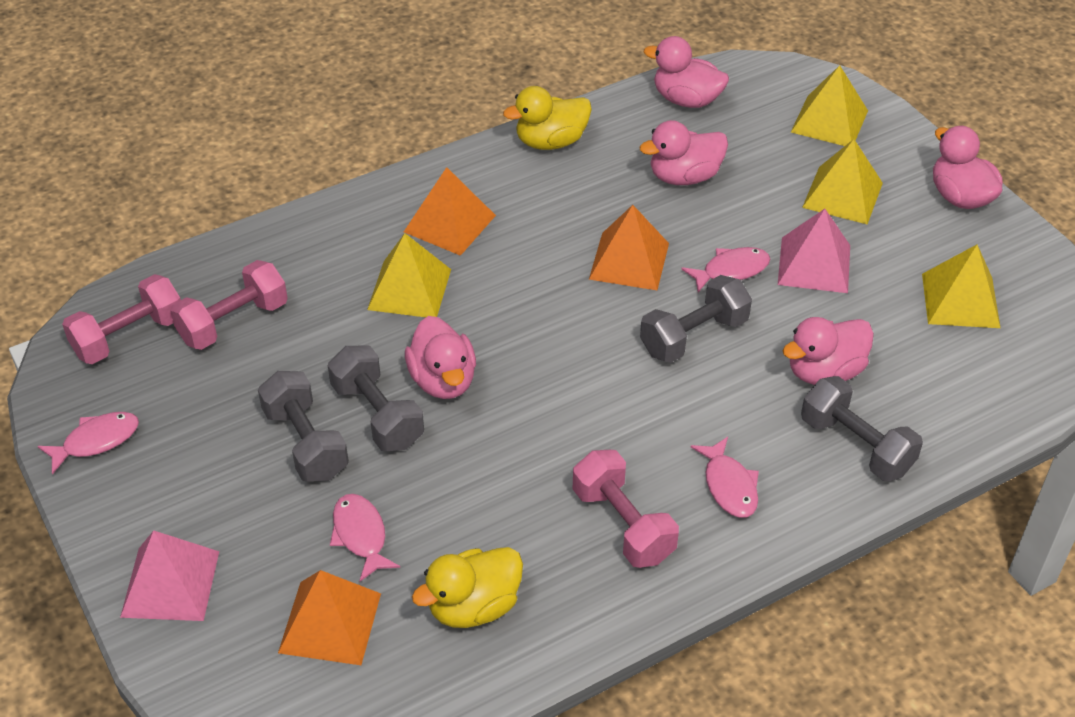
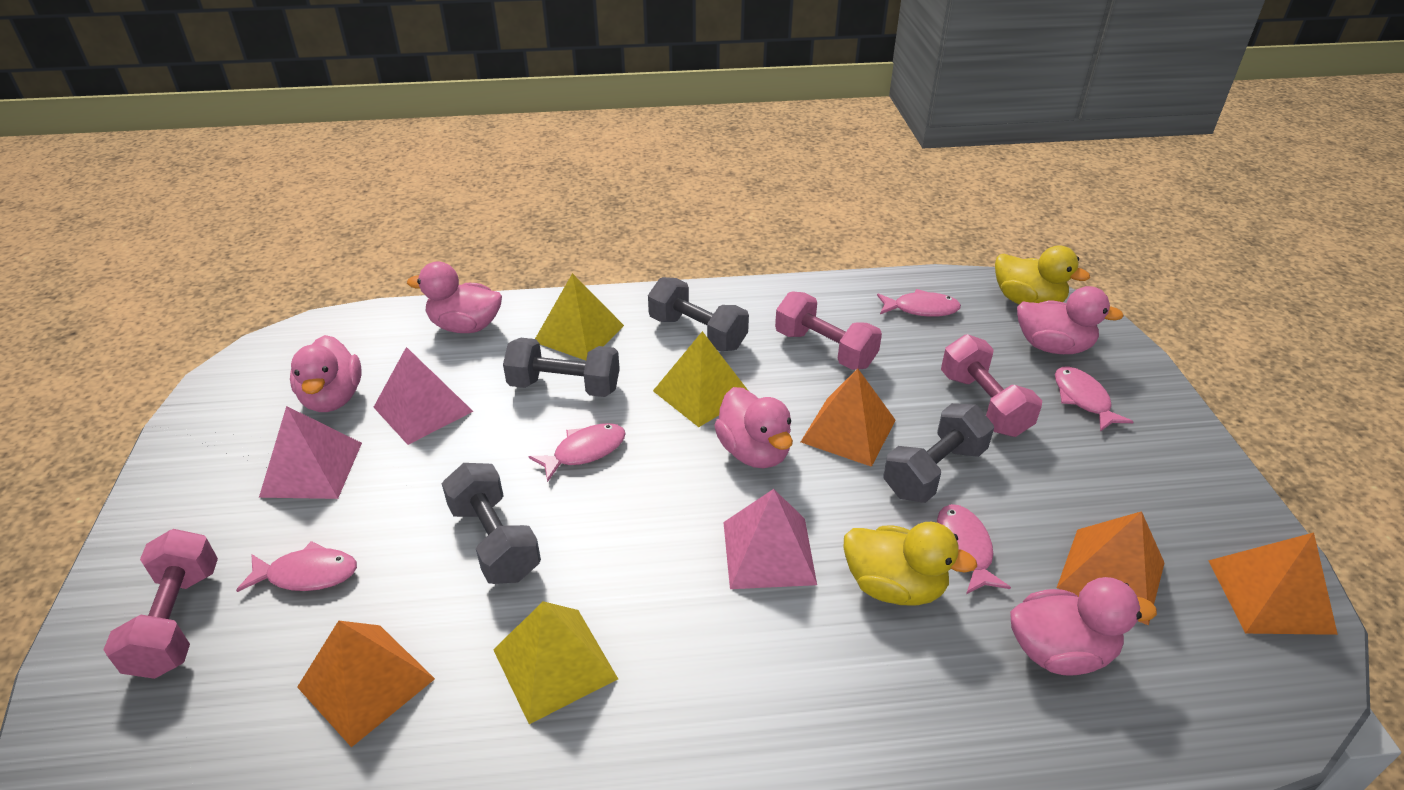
orange pyramid: 3 -> 4
pink fish: 4 -> 5
pink pyramid: 2 -> 3
yellow pyramid: 4 -> 3

